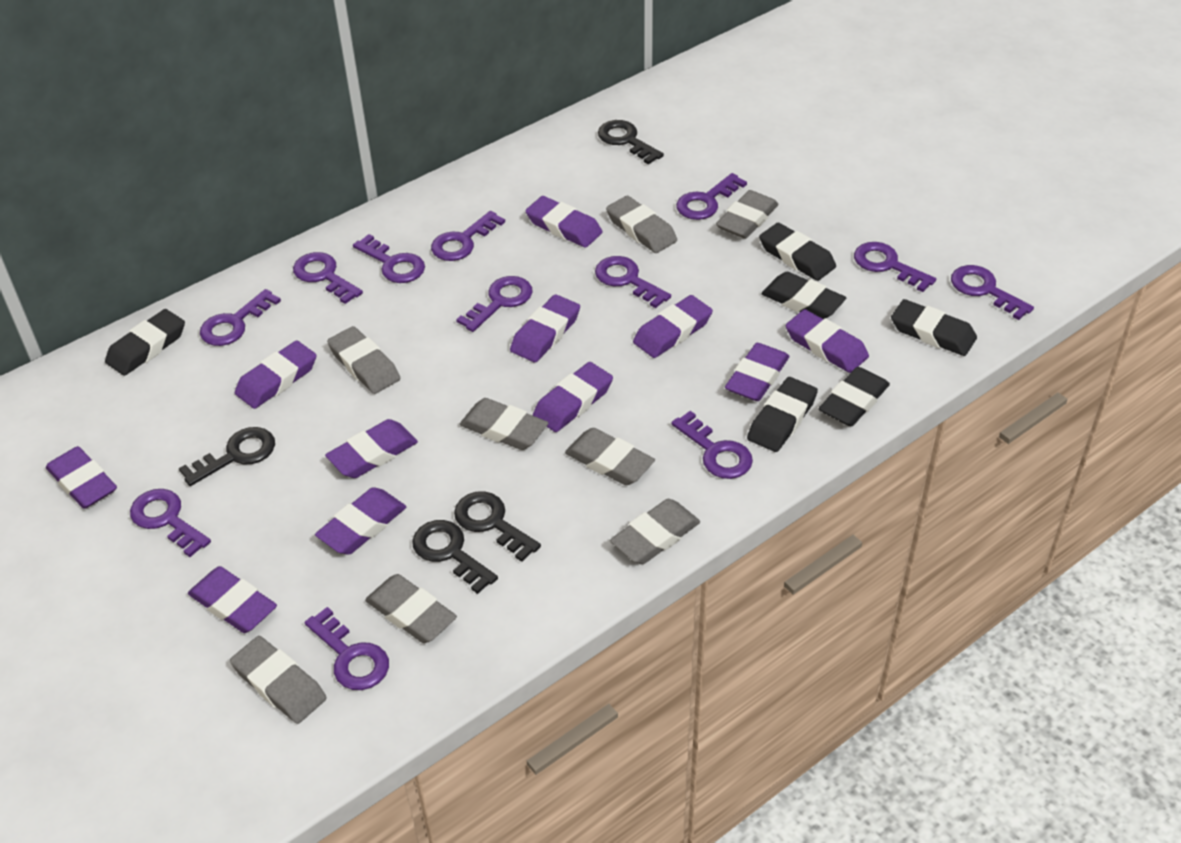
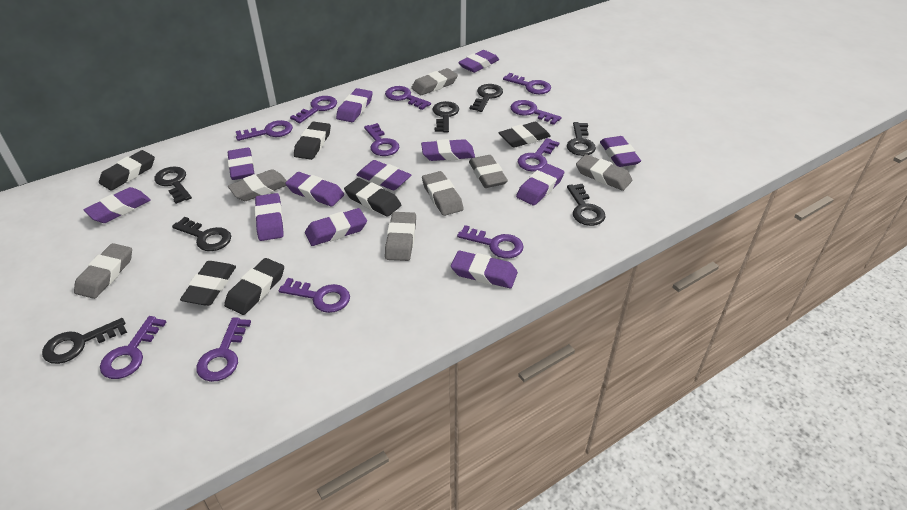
black key: 4 -> 7
grey eraser: 8 -> 7
purple eraser: 11 -> 12
purple key: 12 -> 11

